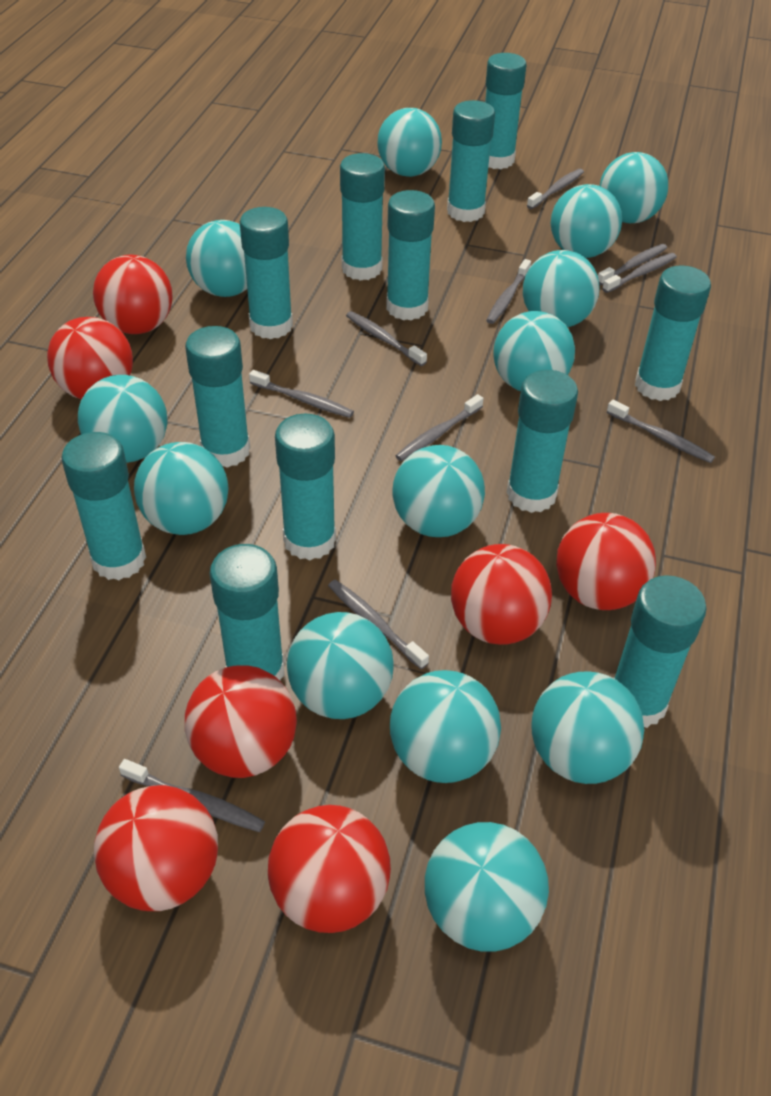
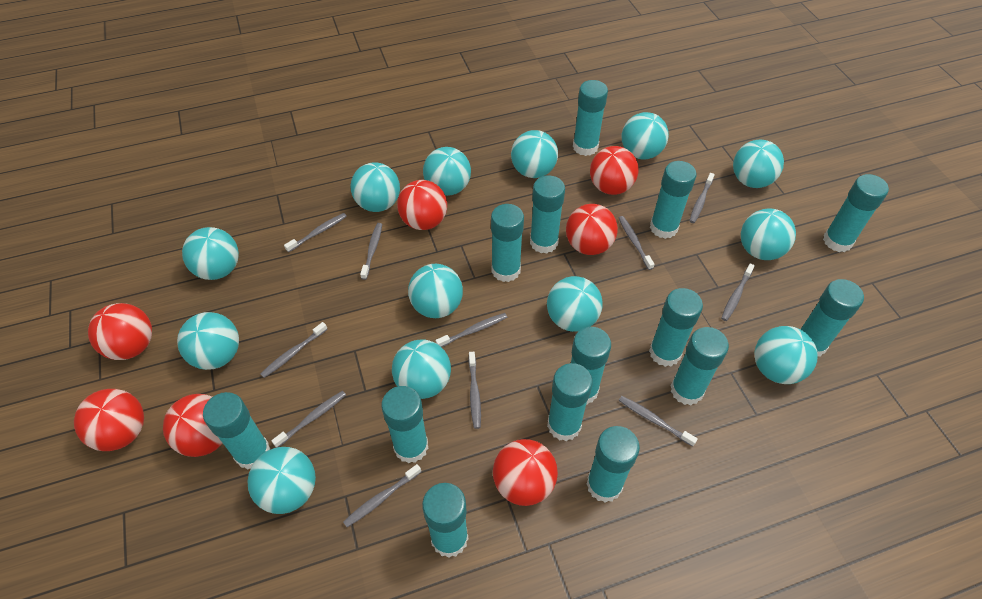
grey toothbrush: 10 -> 11
turquoise glue stick: 12 -> 14

